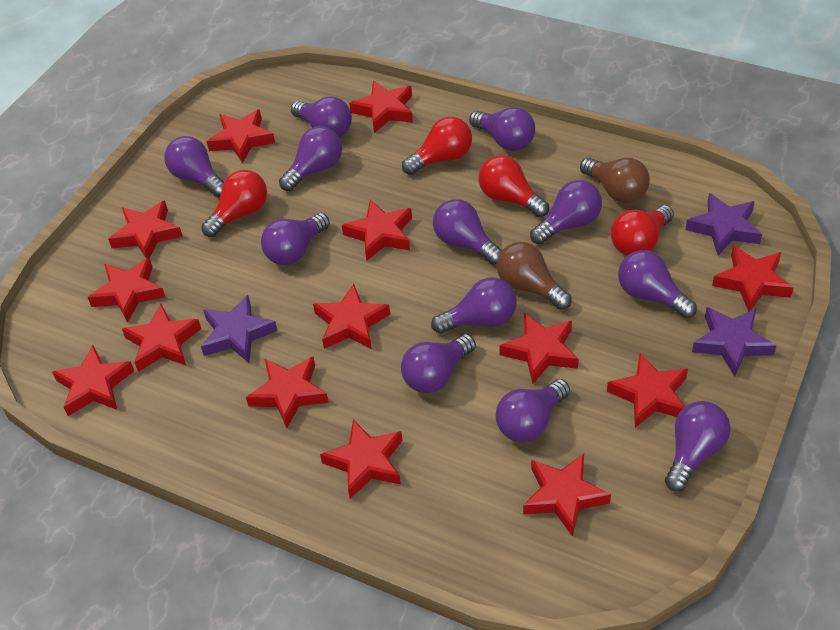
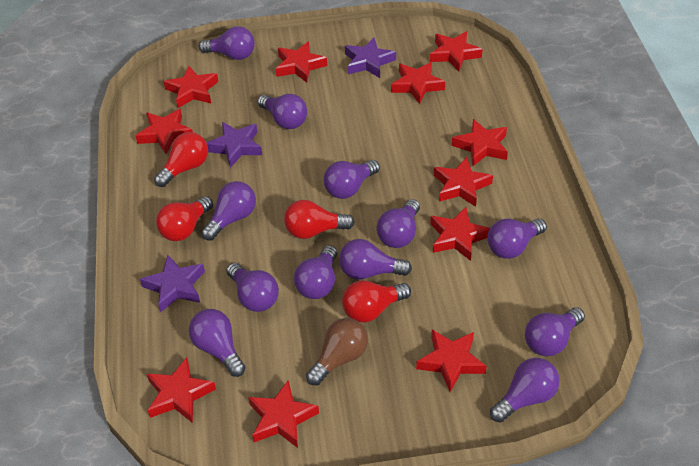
brown light bulb: 2 -> 1
red star: 14 -> 11

